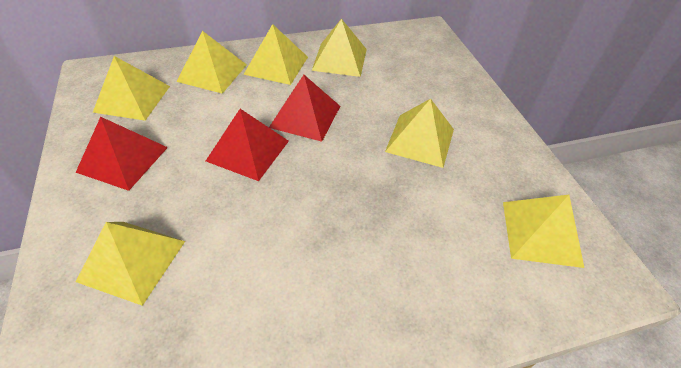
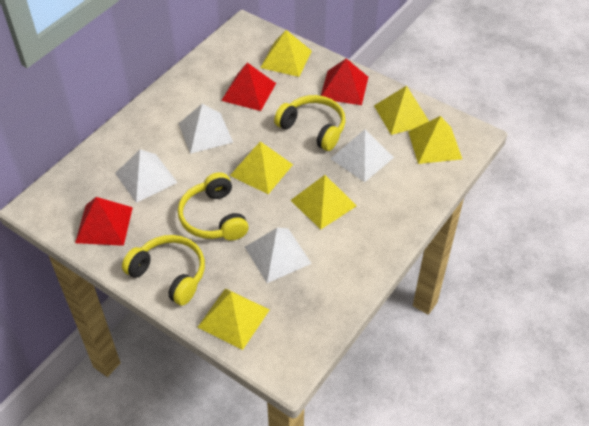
white pyramid: 0 -> 4
yellow headphones: 0 -> 3
yellow pyramid: 7 -> 6

